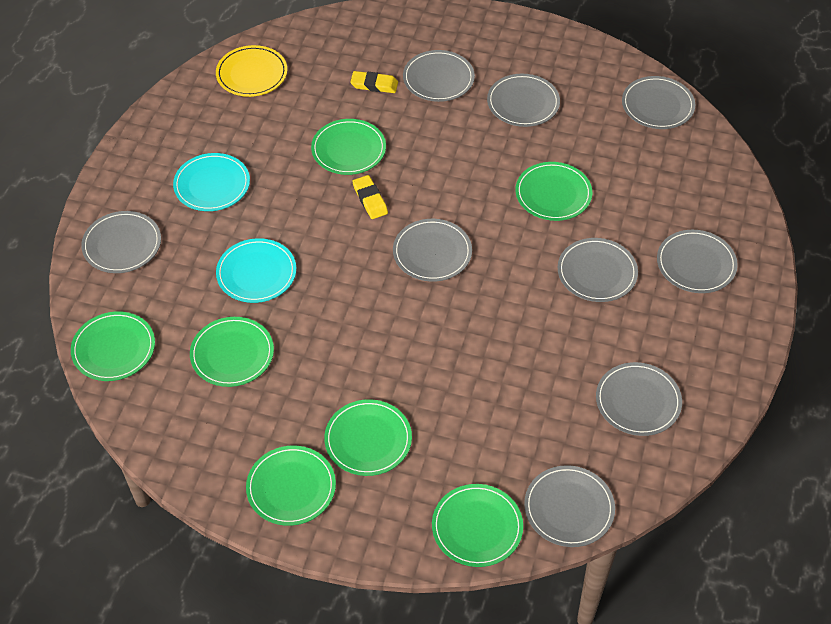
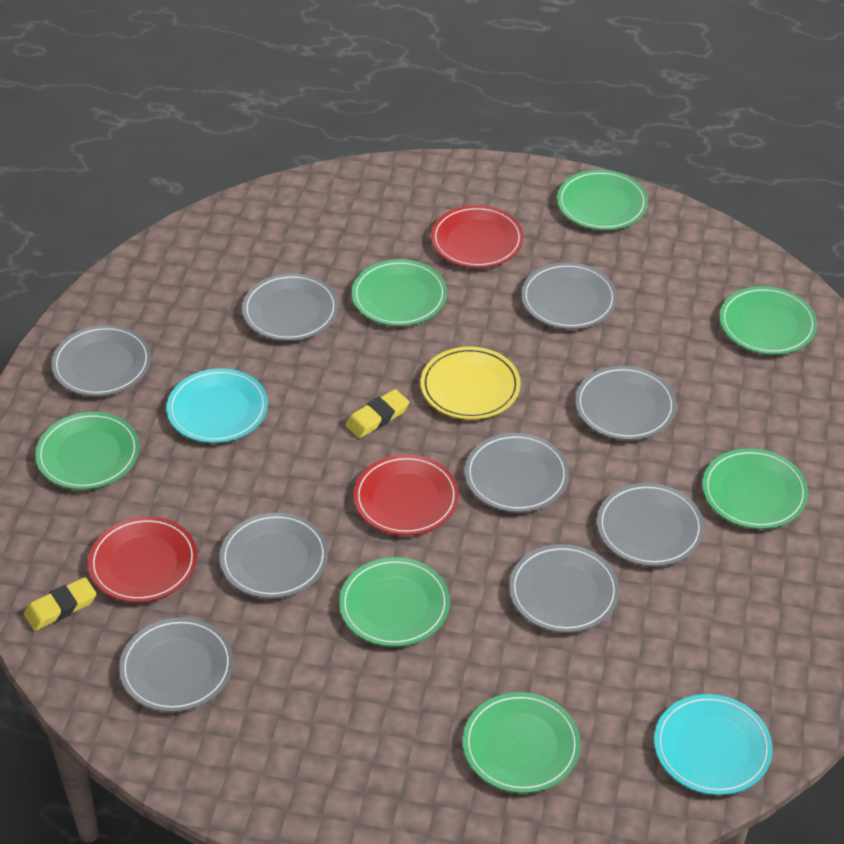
red plate: 0 -> 3

